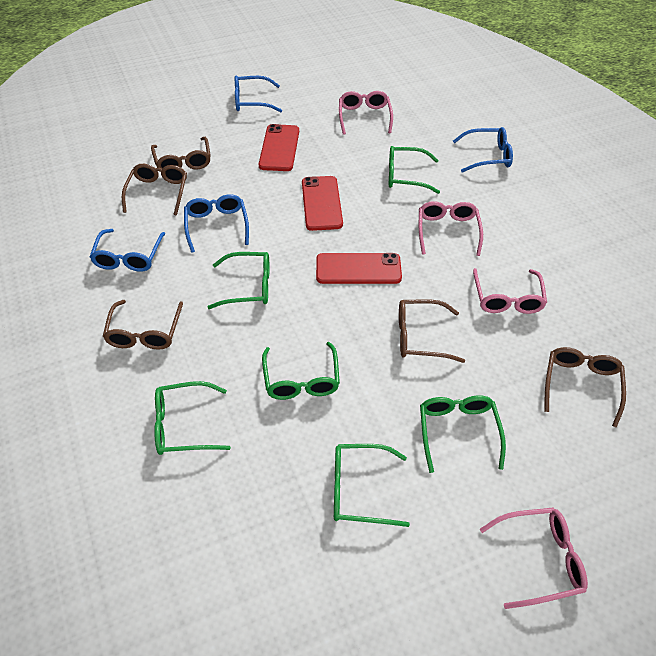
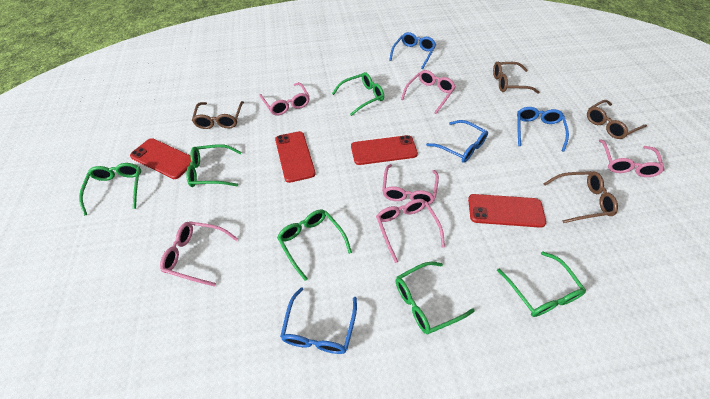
brown glasses: 5 -> 4
pink glasses: 4 -> 6
red phone: 3 -> 4

